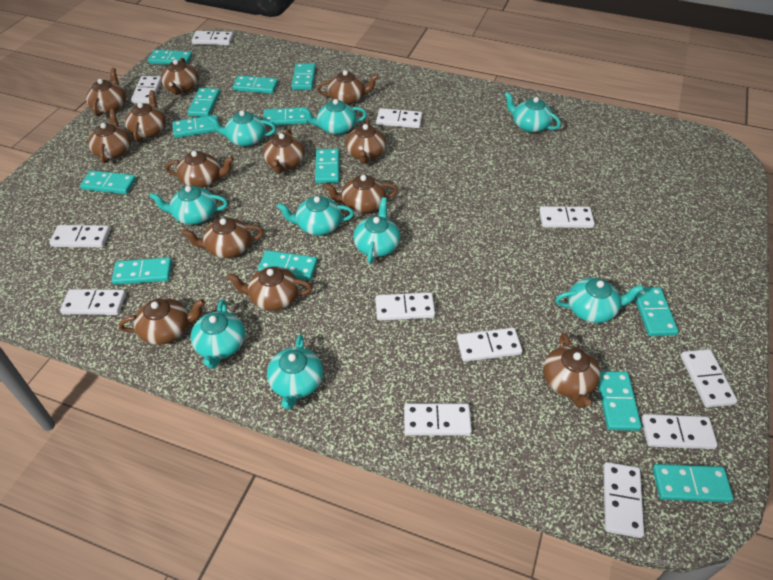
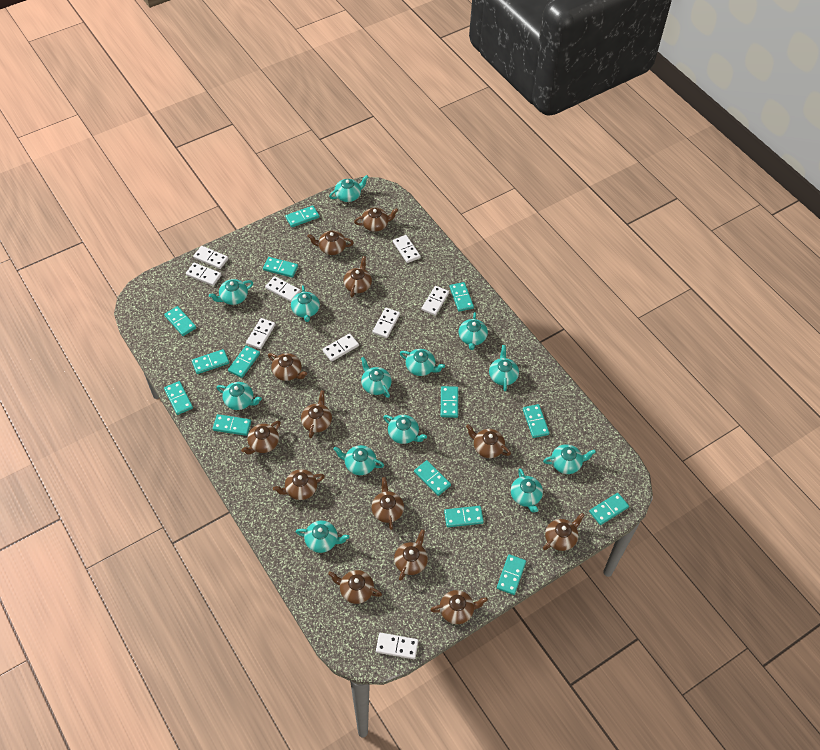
turquoise domino: 13 -> 14
turquoise teapot: 9 -> 13
white domino: 12 -> 9

